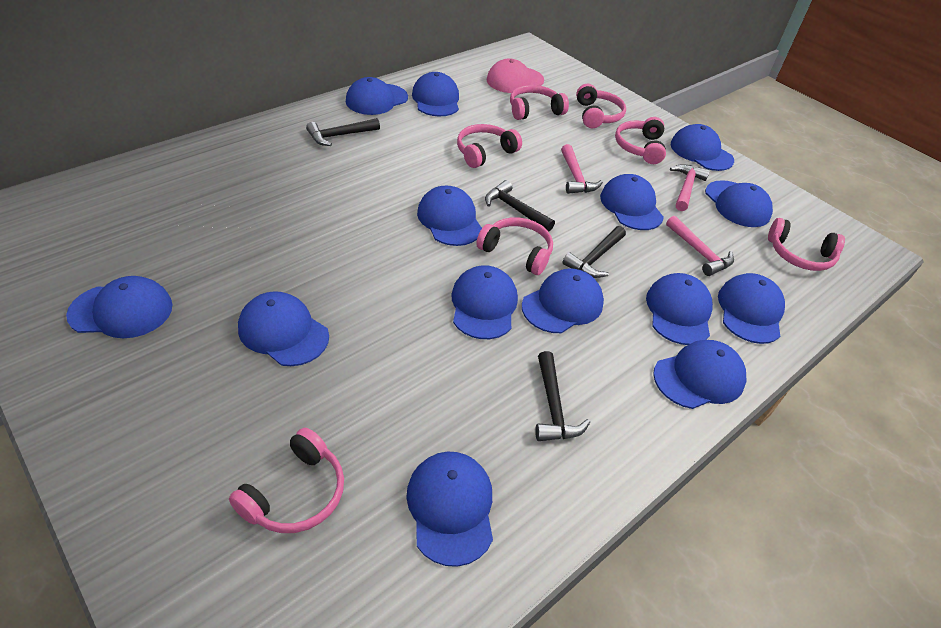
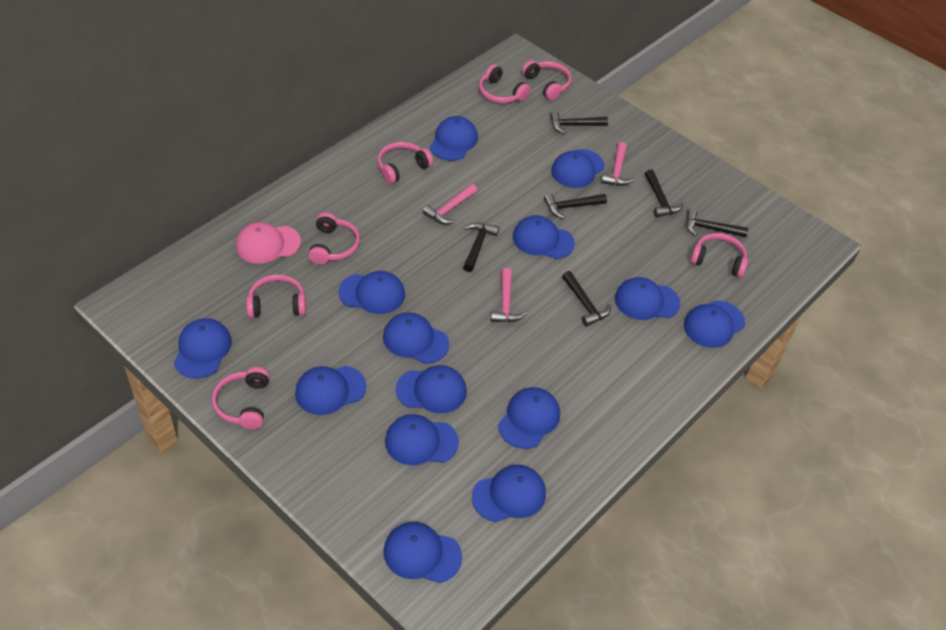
black hammer: 4 -> 6

